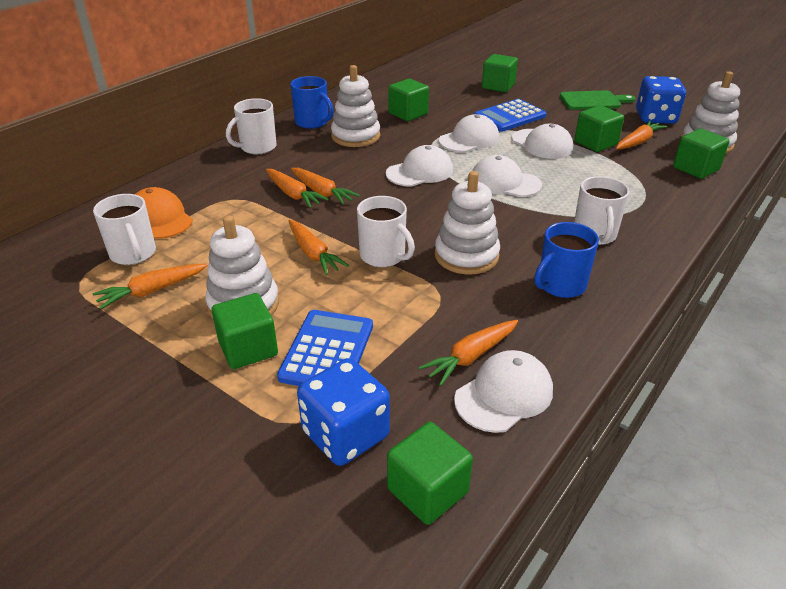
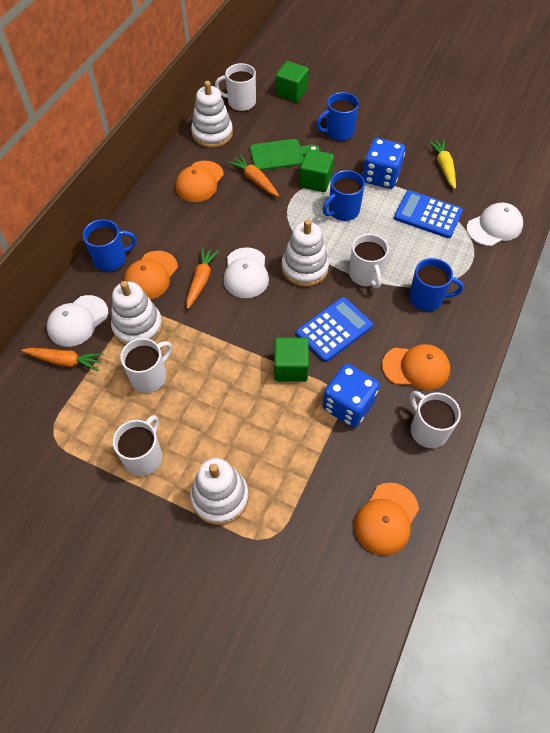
blue mug: 2 -> 4
green cube: 6 -> 3
orange cap: 1 -> 4
orange carrot: 6 -> 3
white cap: 5 -> 3
white mug: 4 -> 5
yellow carrot: 0 -> 1

